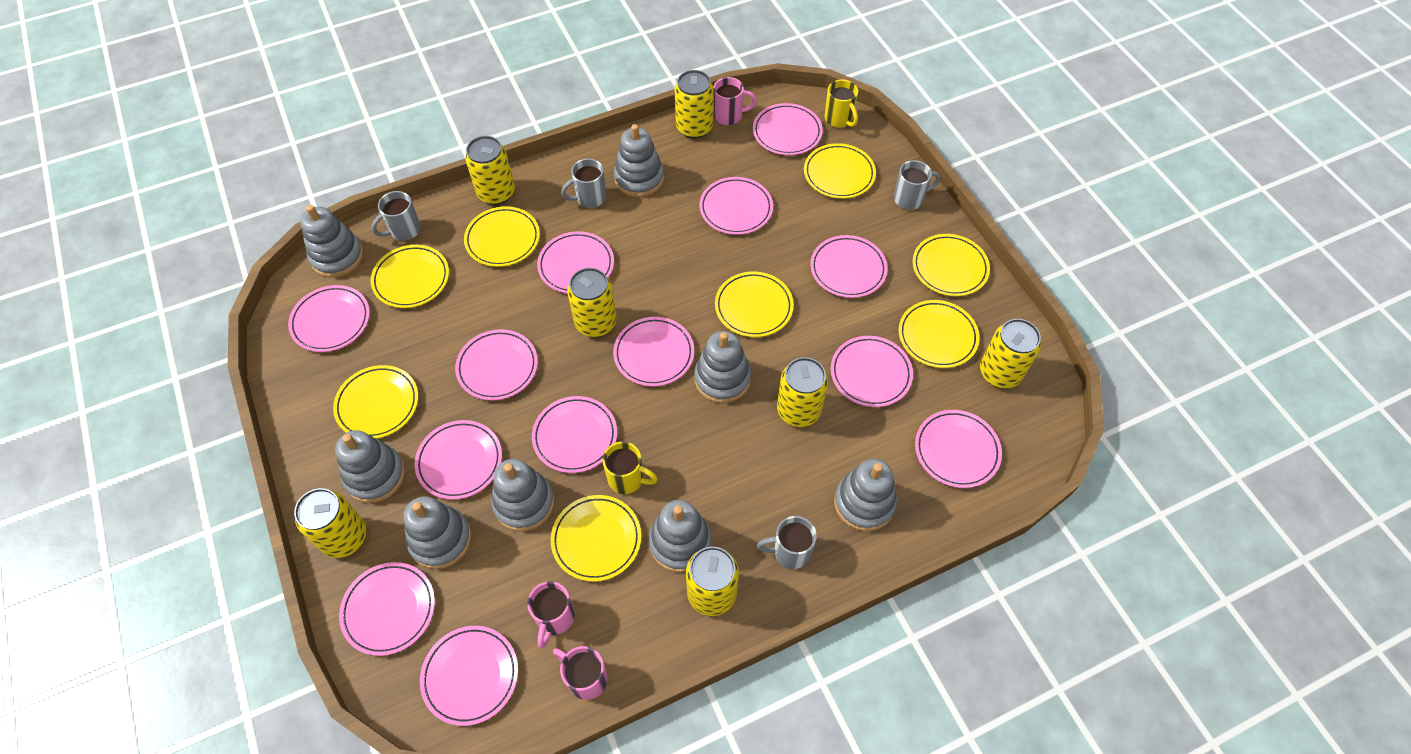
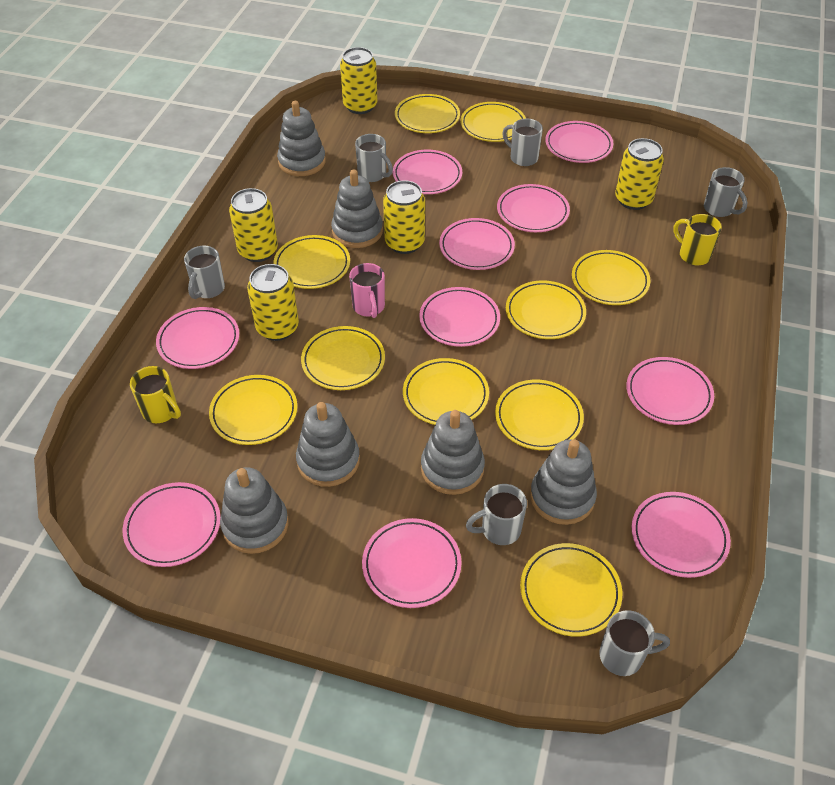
grey mug: 4 -> 6
grey stacking toy: 8 -> 6
pink mug: 3 -> 1
pink plate: 13 -> 10
yellow can: 7 -> 5
yellow plate: 8 -> 10

